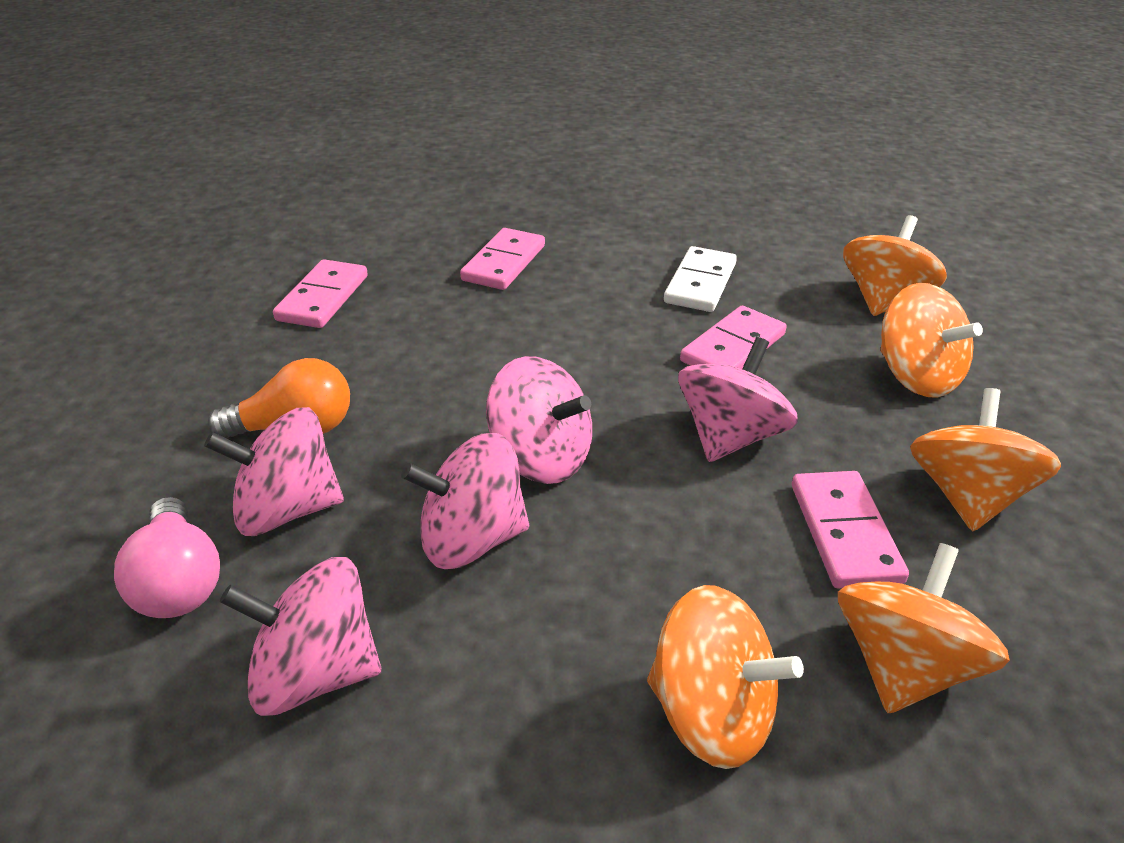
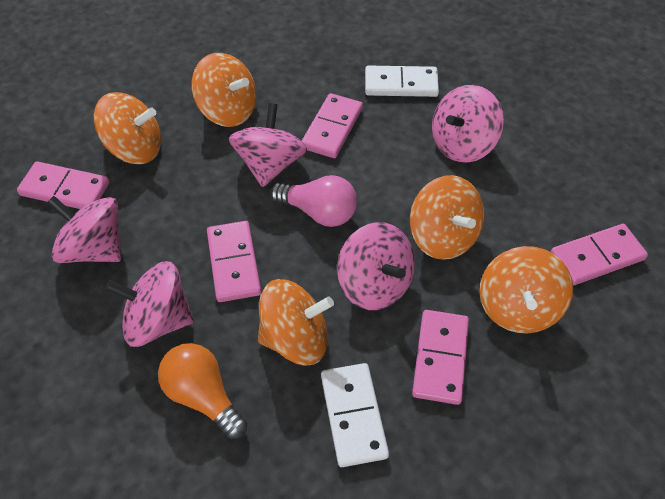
pink domino: 4 -> 5
white domino: 1 -> 2

